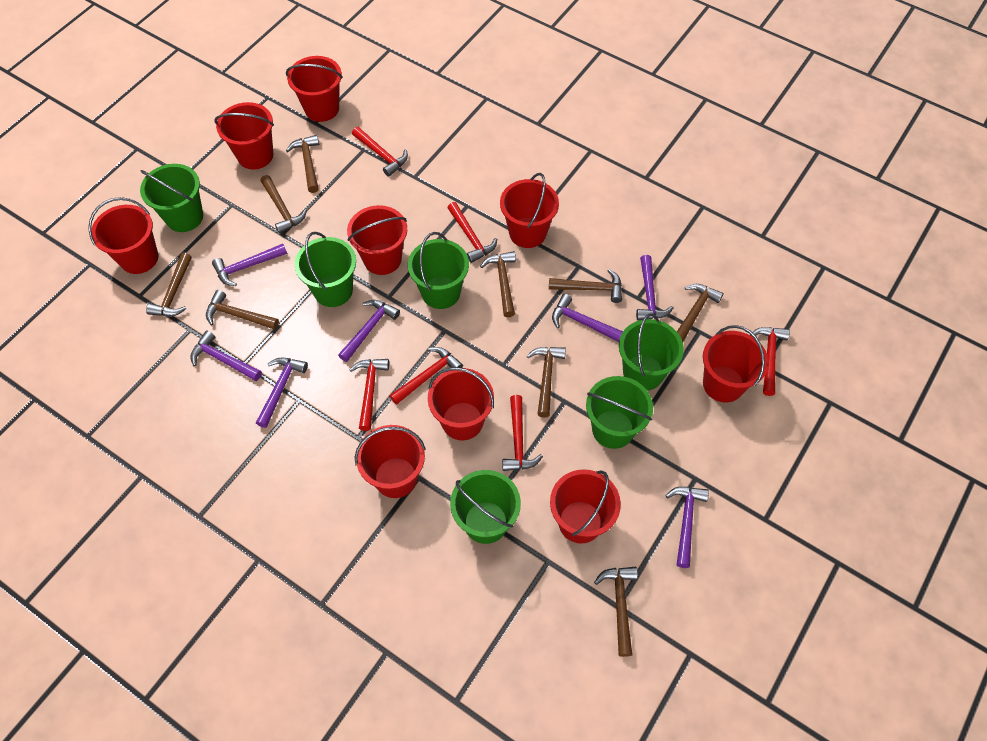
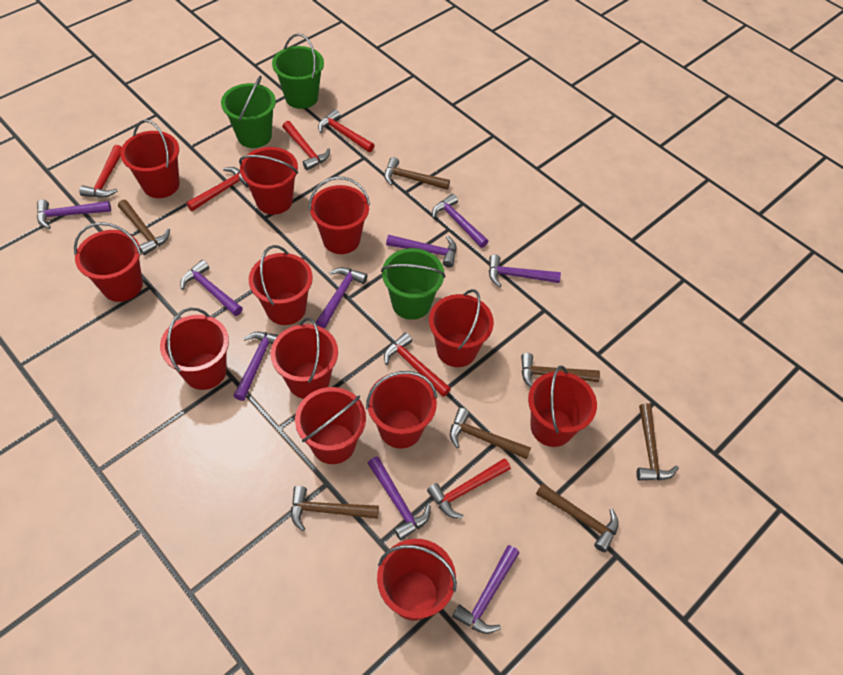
brown hammer: 9 -> 7
green bucket: 6 -> 3
purple hammer: 7 -> 9
red bucket: 9 -> 12

